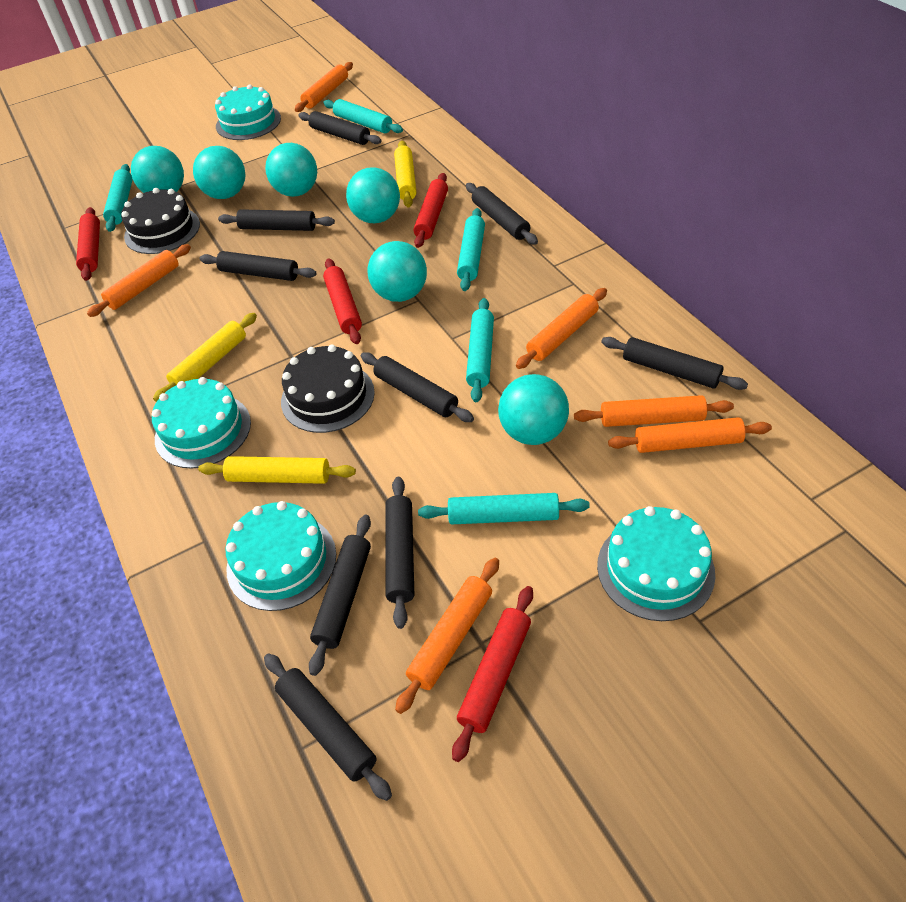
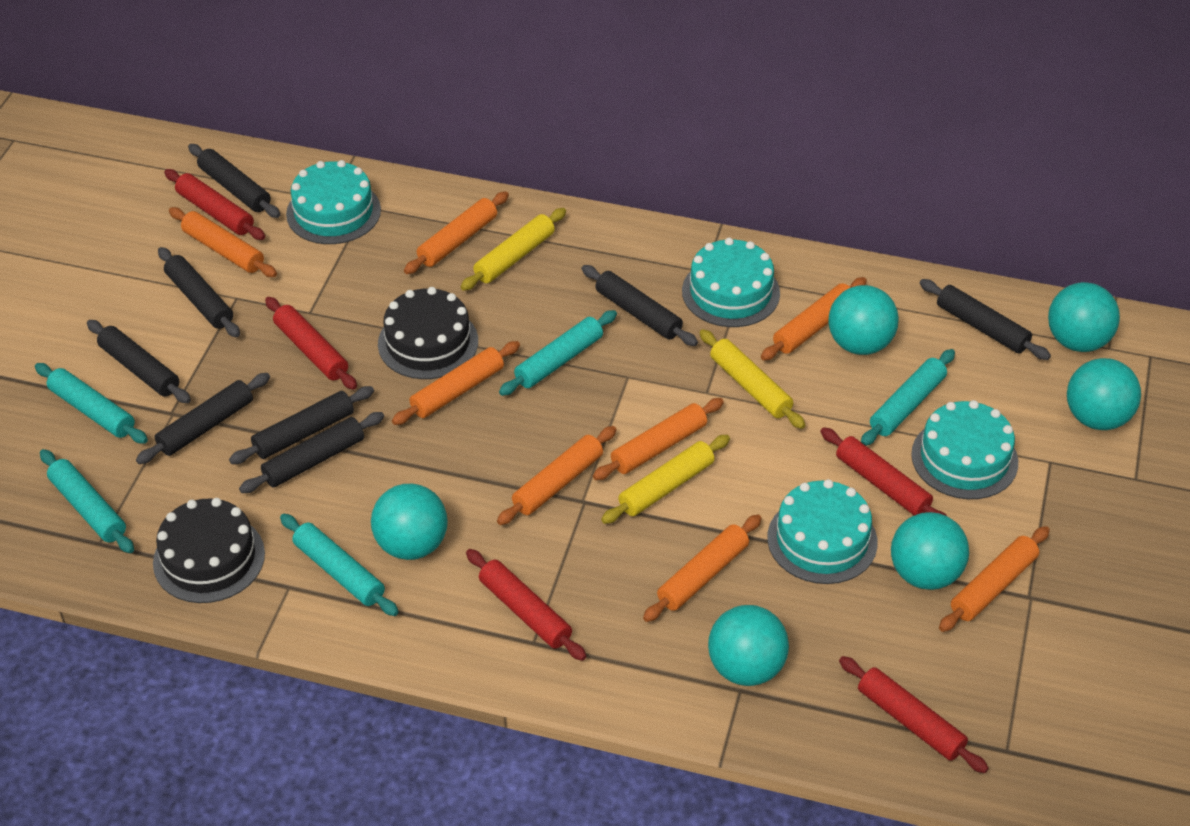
black rolling pin: 9 -> 8
orange rolling pin: 6 -> 8
red rolling pin: 4 -> 5

